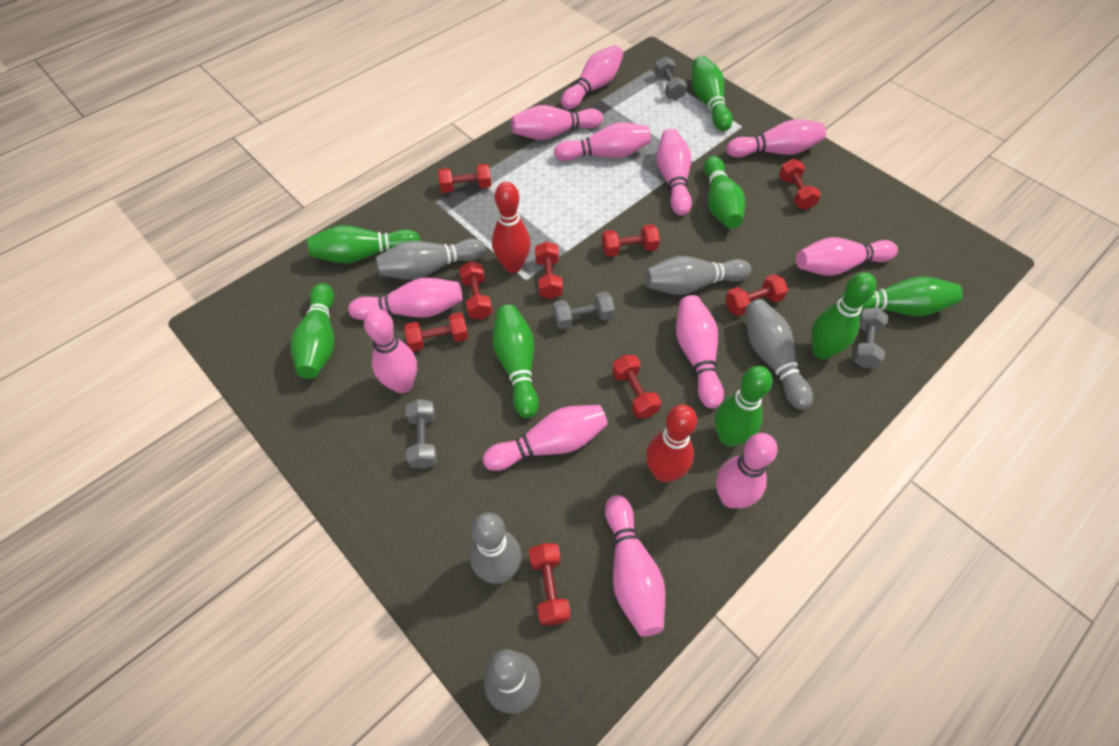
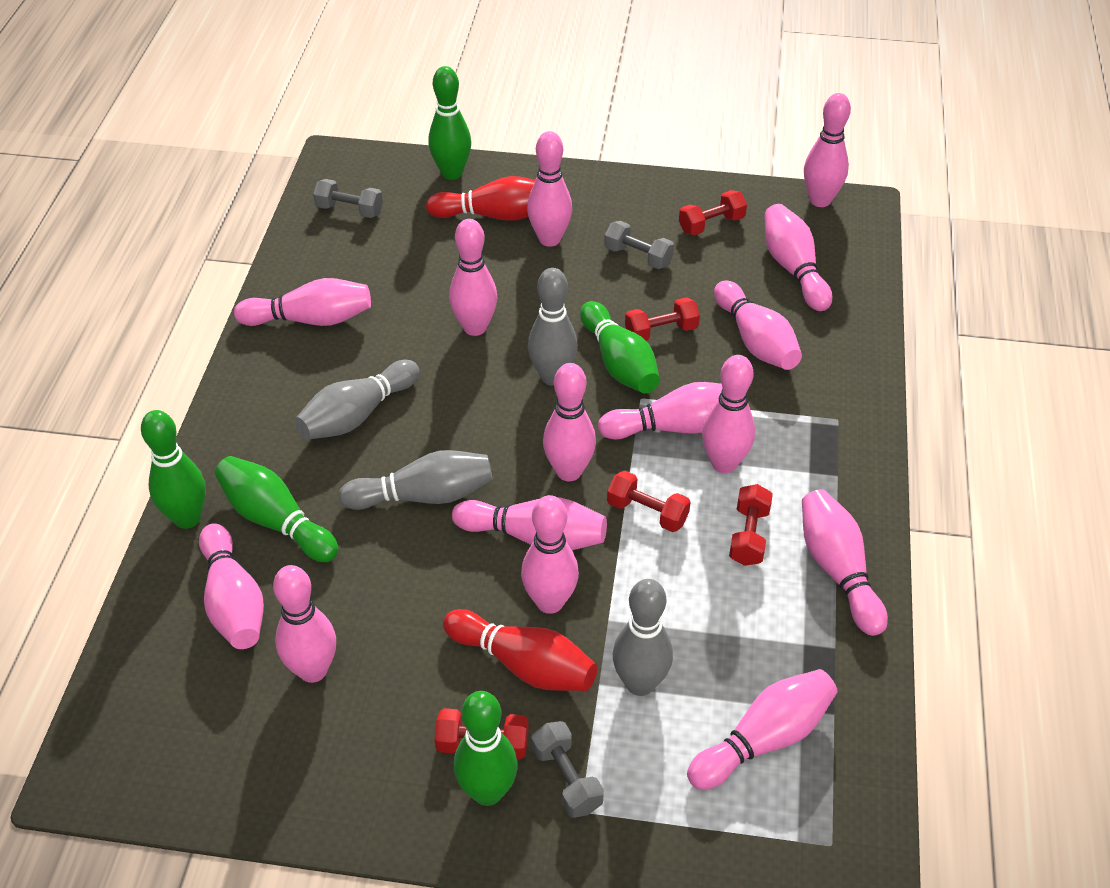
green bowling pin: 8 -> 5
grey bowling pin: 5 -> 4
grey dumbbell: 4 -> 3
pink bowling pin: 12 -> 15
red dumbbell: 9 -> 5

